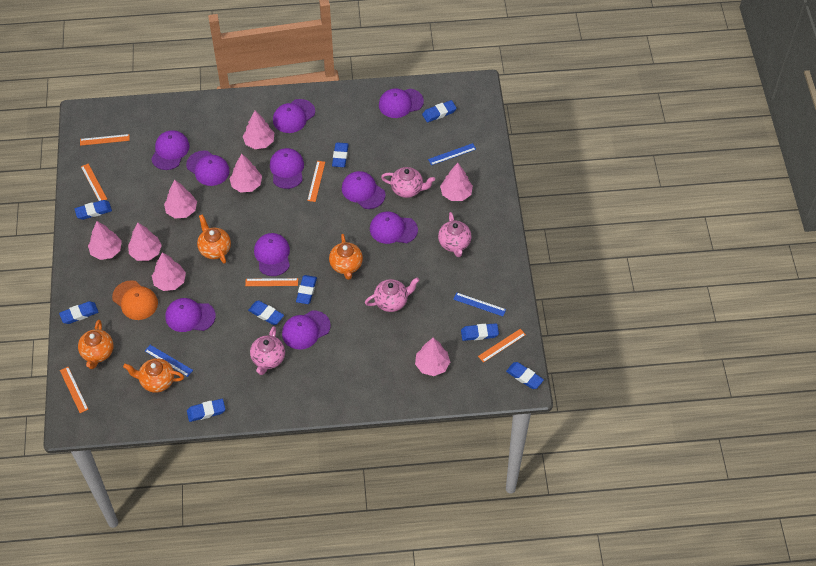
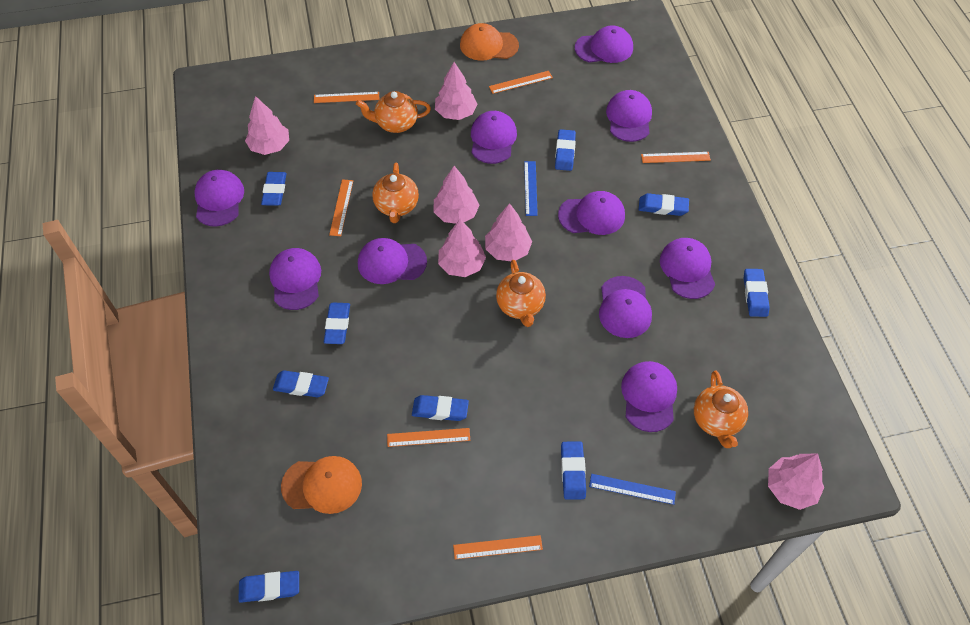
blue ruler: 3 -> 2
orange cap: 1 -> 2
pink teapot: 4 -> 0
pink tree: 8 -> 6

